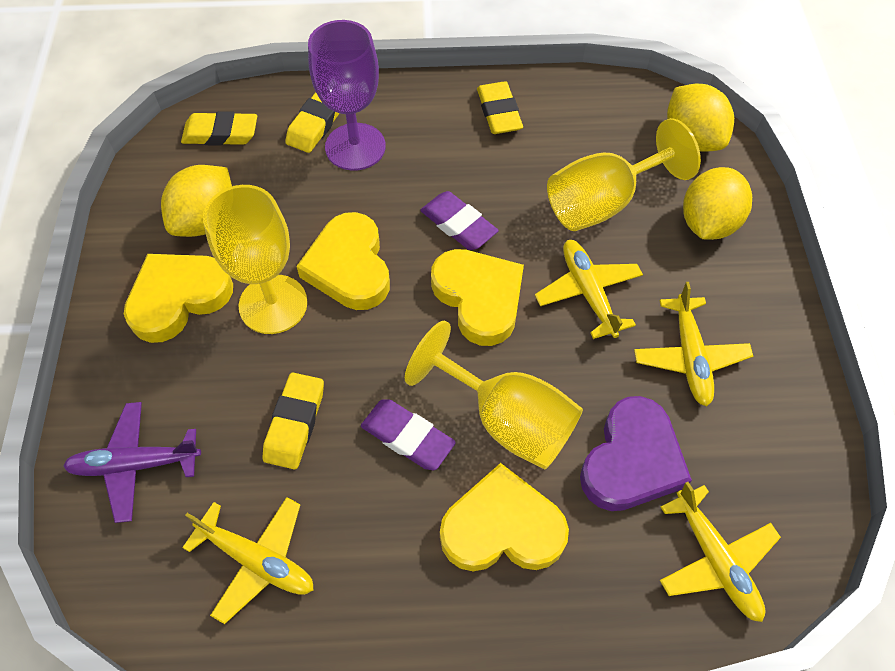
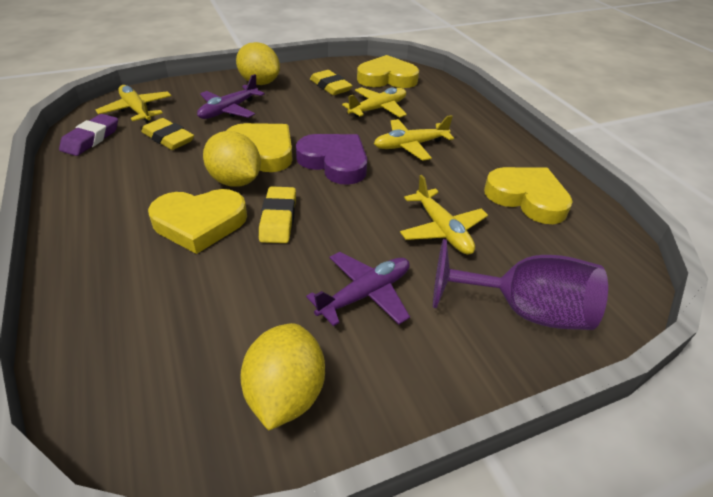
purple eraser: 2 -> 1
purple plane: 1 -> 2
yellow eraser: 4 -> 3
yellow goblet: 3 -> 0

